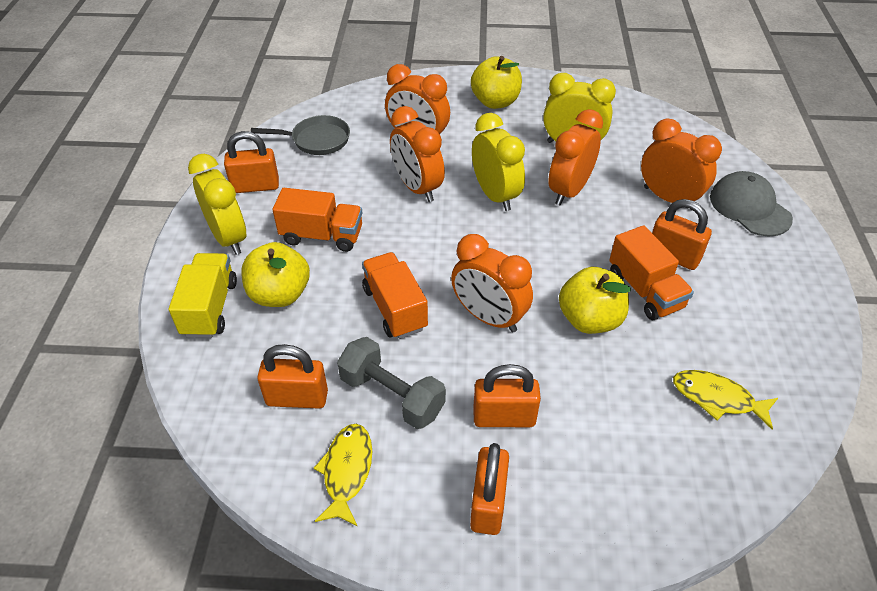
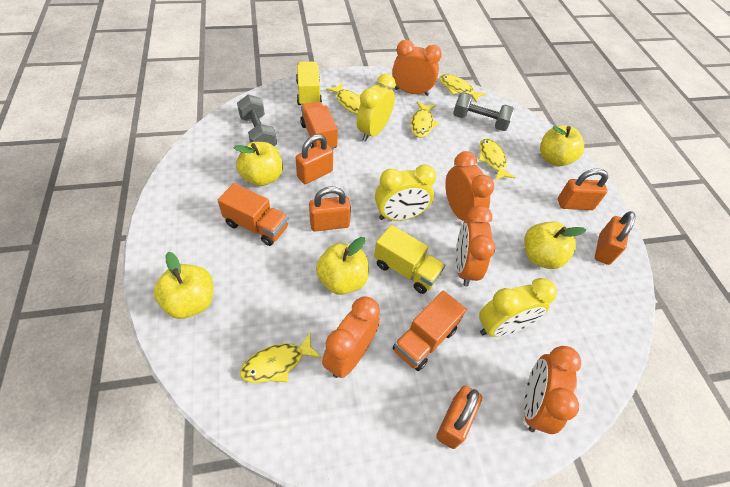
grey cap: 1 -> 0
grey dumbbell: 1 -> 2
grey pan: 1 -> 0
yellow apple: 3 -> 5
yellow fish: 2 -> 5
yellow truck: 1 -> 2

